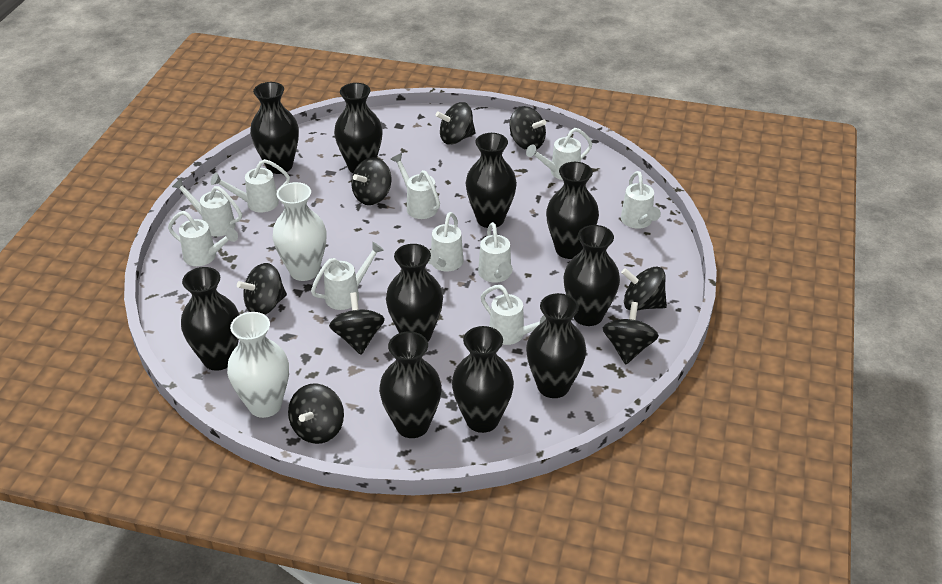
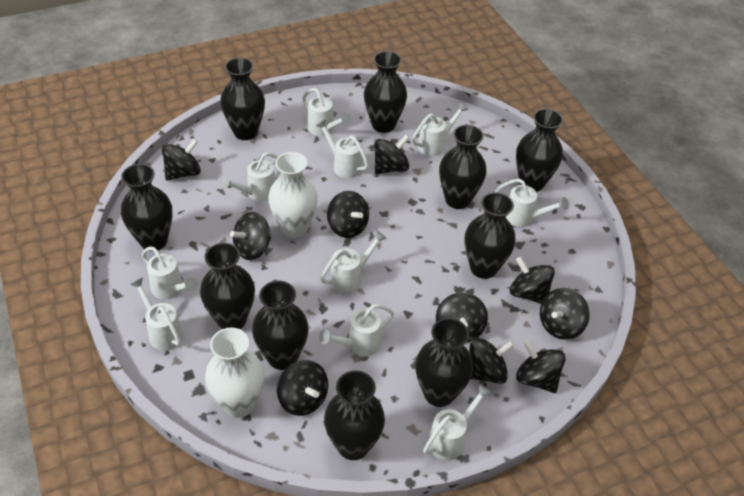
black spinning top: 8 -> 10

